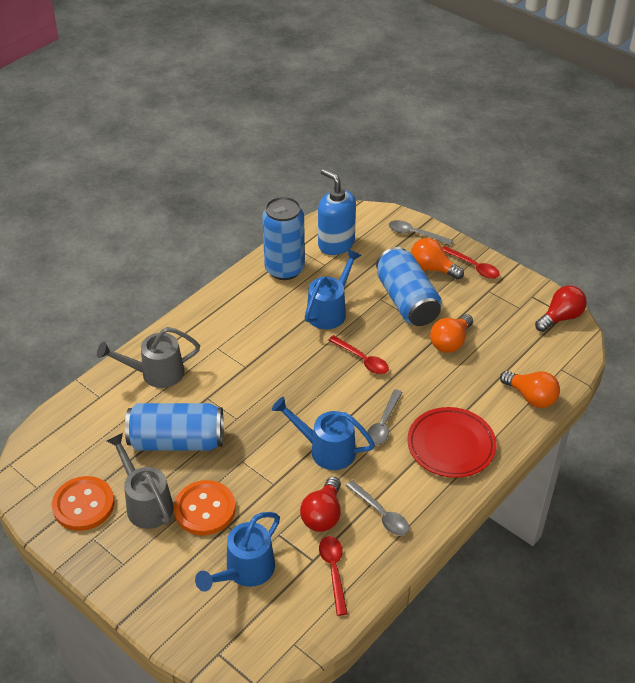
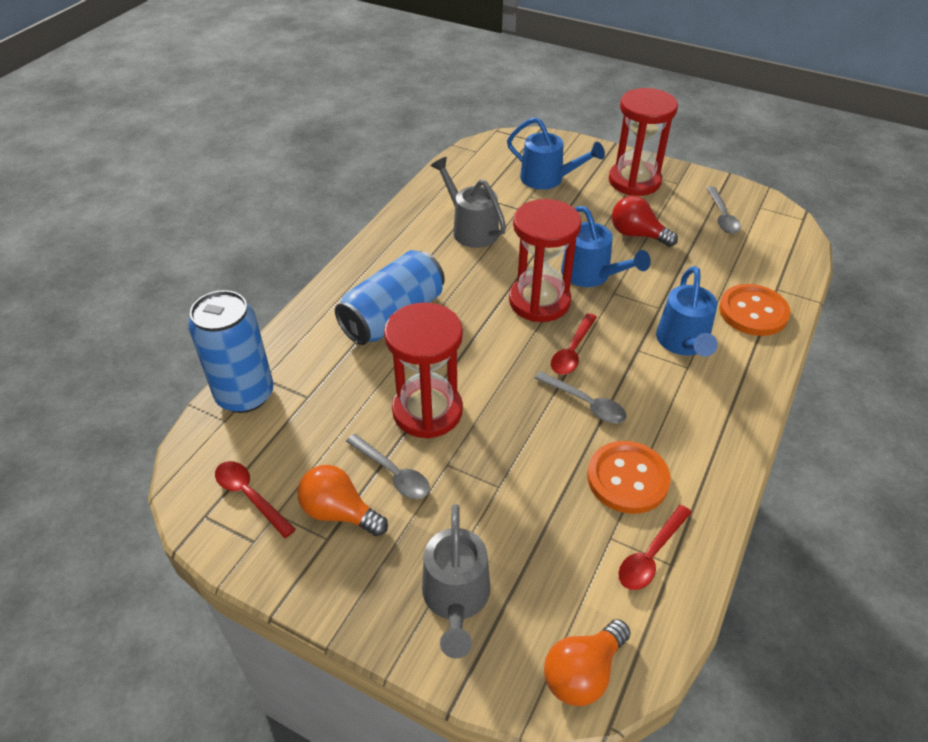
blue can: 3 -> 2
blue soap dispenser: 1 -> 0
orange light bulb: 3 -> 2
red hourglass: 0 -> 3
red light bulb: 2 -> 1
red plate: 1 -> 0

